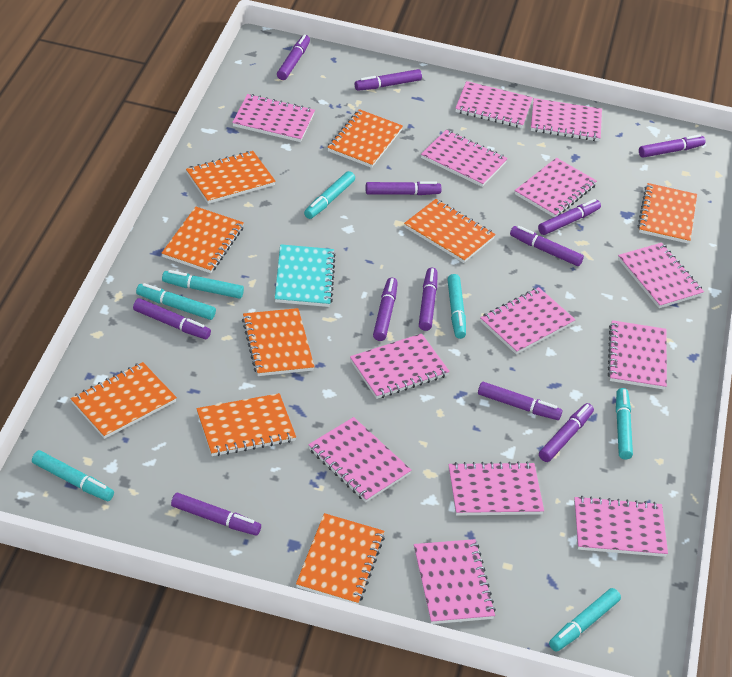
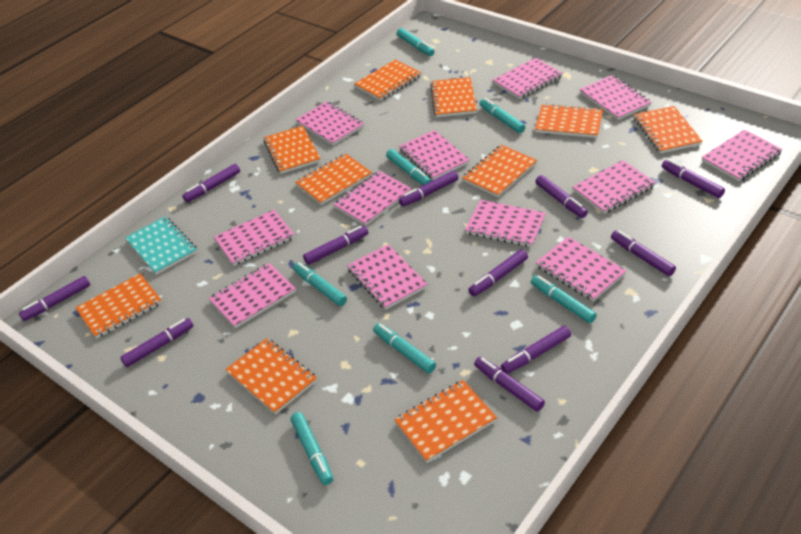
orange notebook: 9 -> 10
pink notebook: 13 -> 12
purple marker: 12 -> 11

